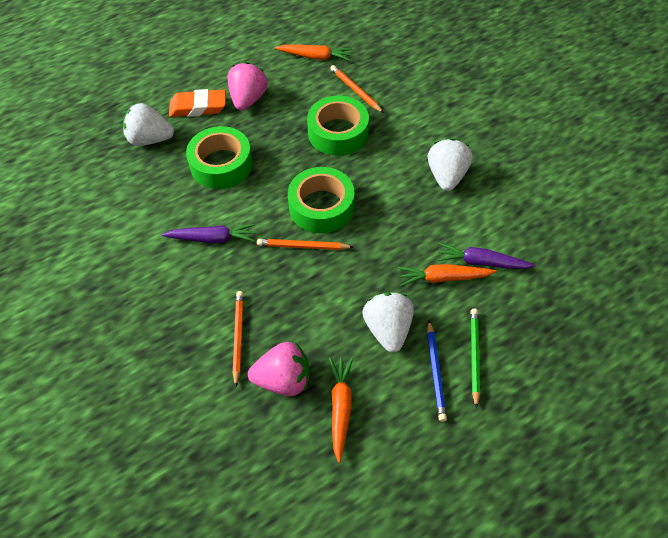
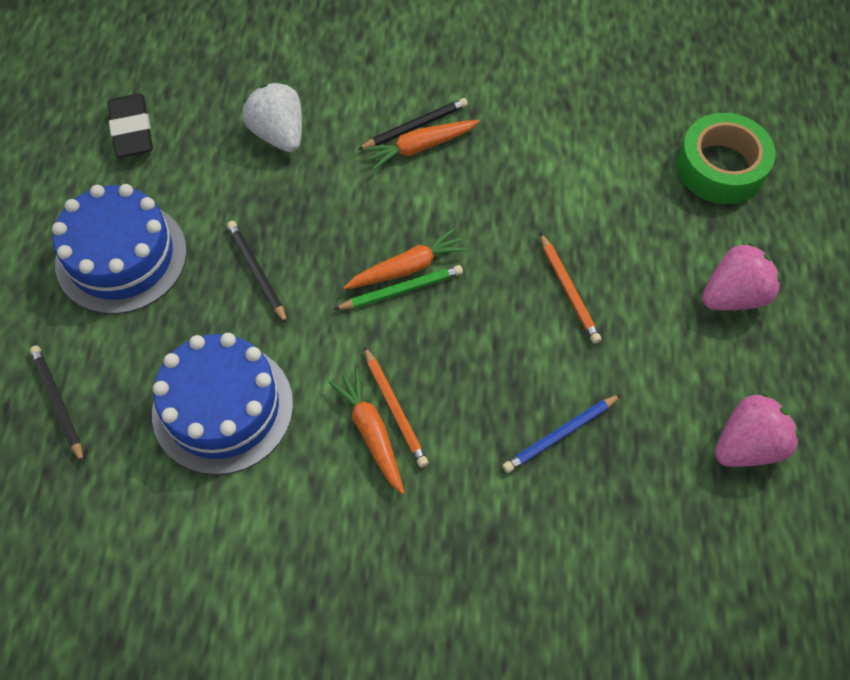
black eraser: 0 -> 1
black pencil: 0 -> 3
blue cake: 0 -> 2
green tape: 3 -> 1
orange eraser: 1 -> 0
orange pencil: 3 -> 2
purple carrot: 2 -> 0
white strawberry: 3 -> 1

